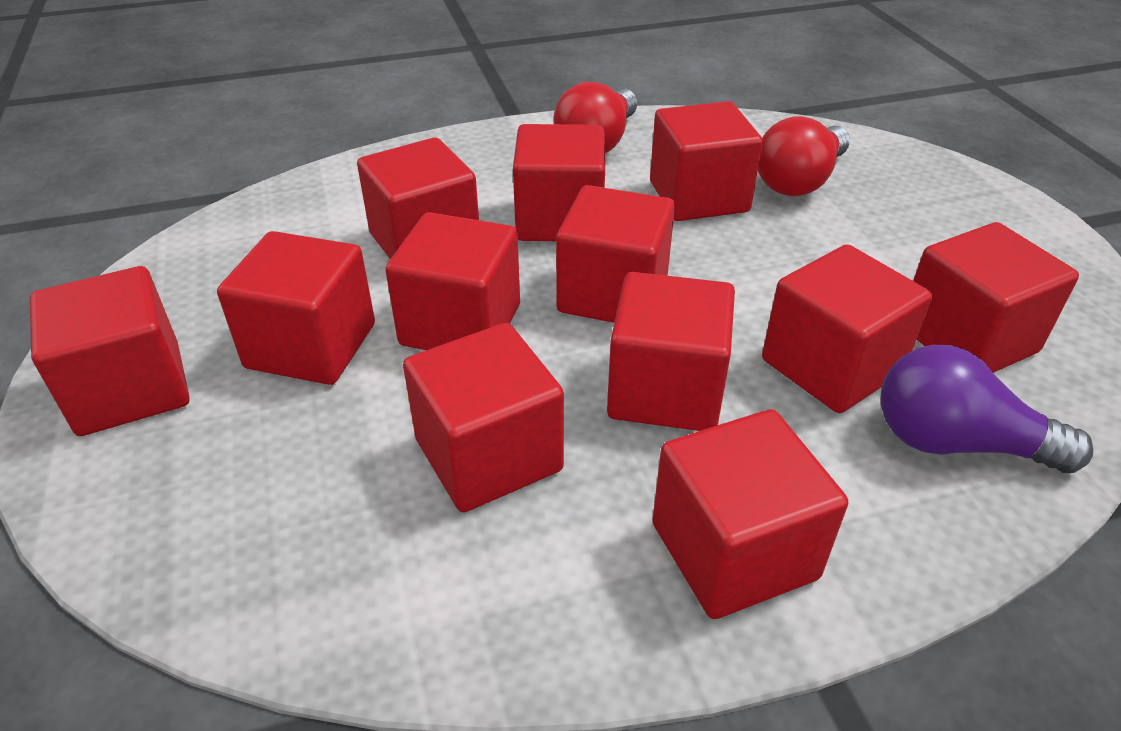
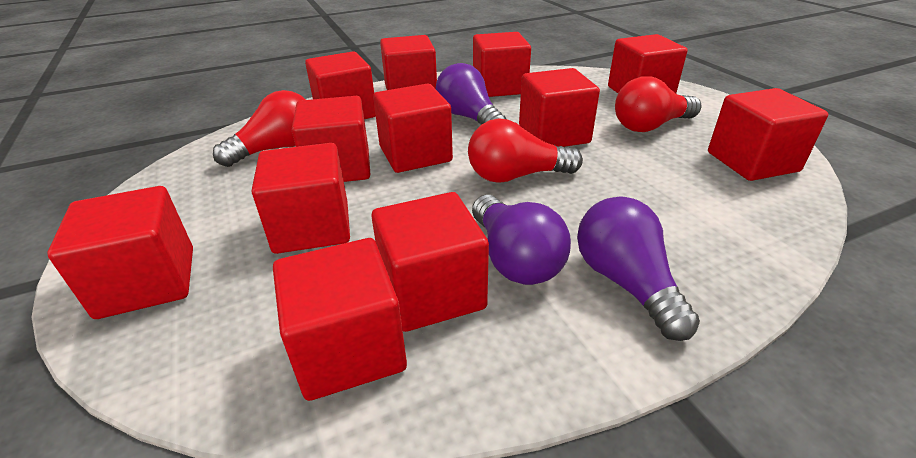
purple light bulb: 1 -> 3
red light bulb: 2 -> 3

